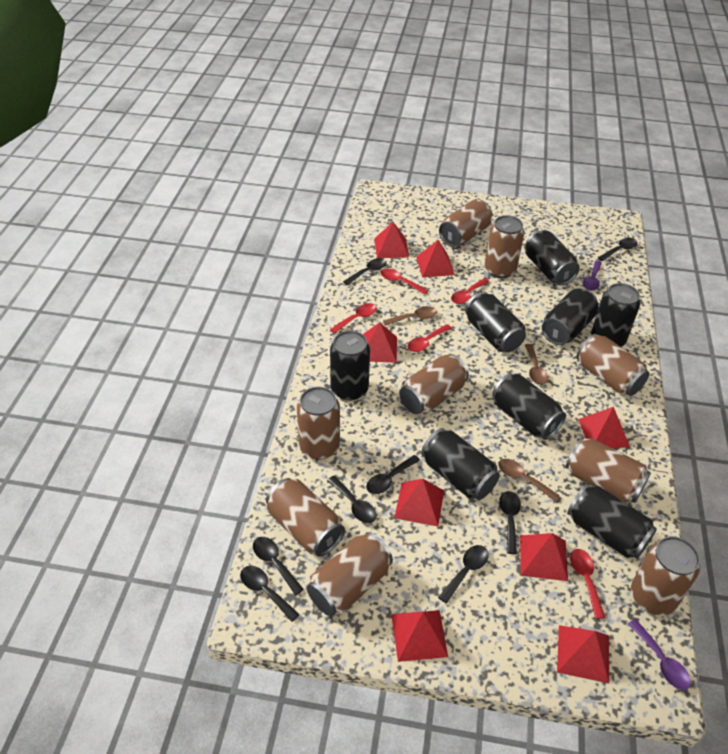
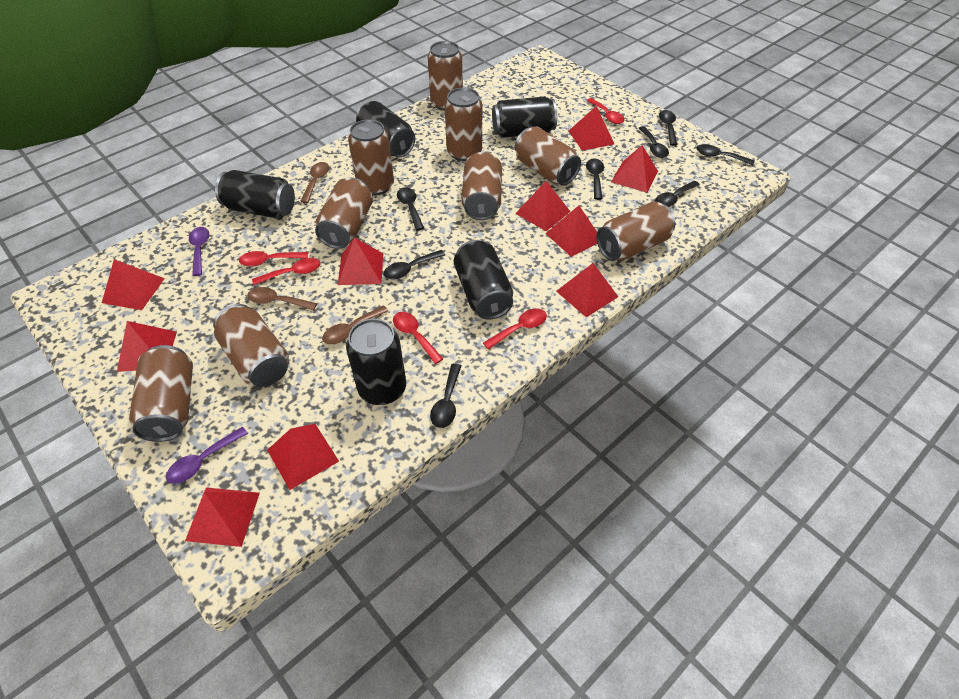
black can: 8 -> 5
red pyramid: 8 -> 10

